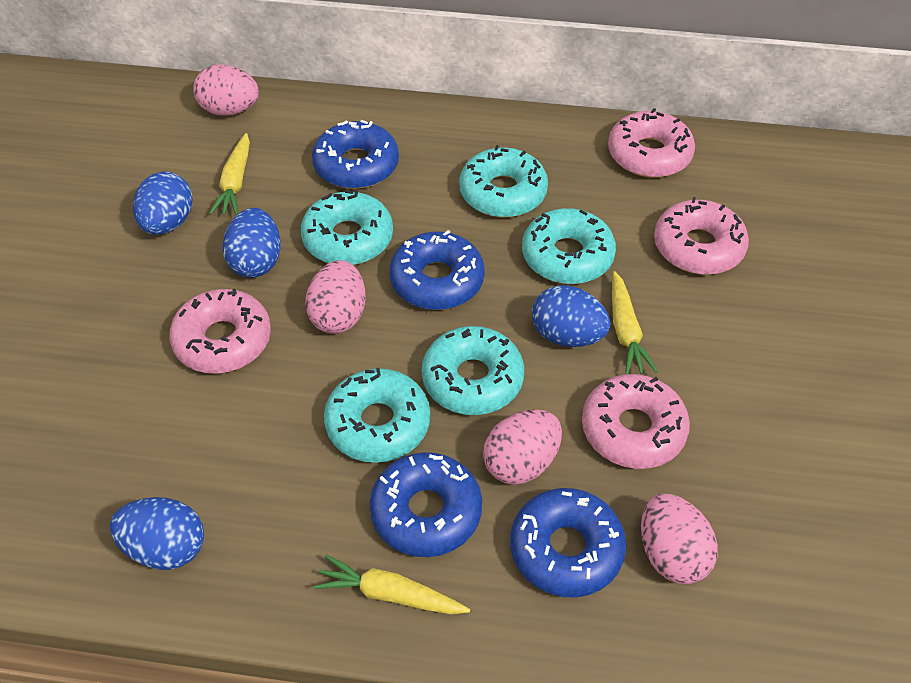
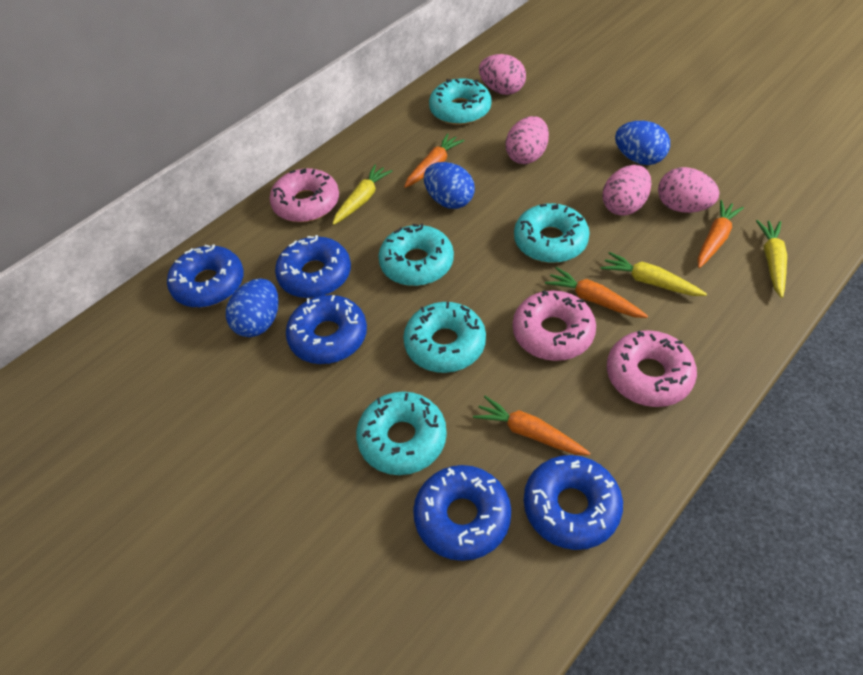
blue donut: 4 -> 5
blue egg: 4 -> 3
orange carrot: 0 -> 4
pink donut: 4 -> 3

